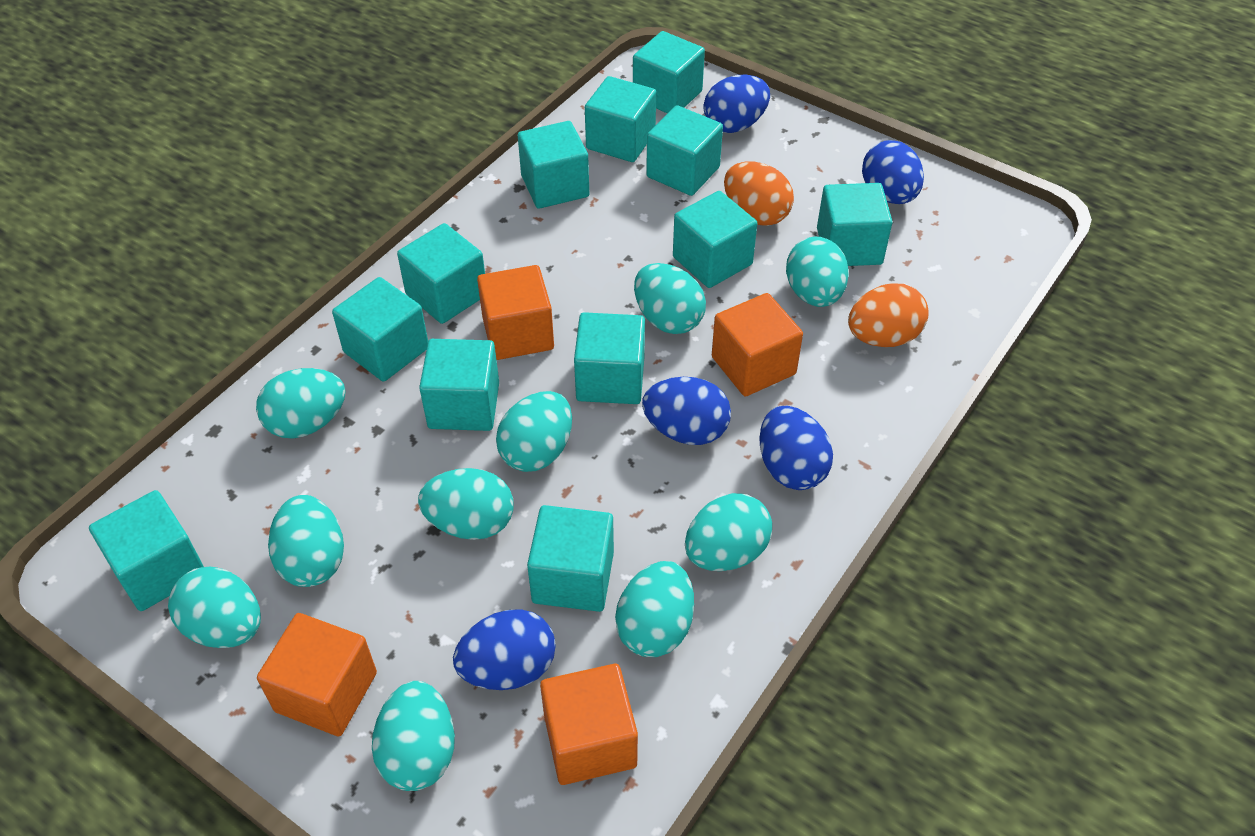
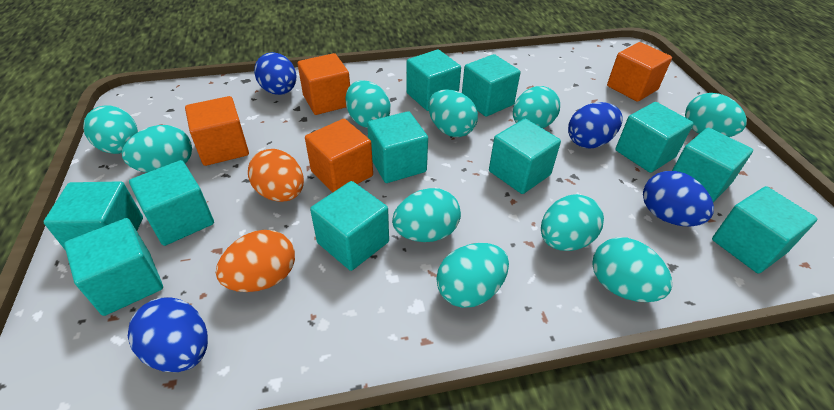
blue egg: 5 -> 4
turquoise cube: 12 -> 11

